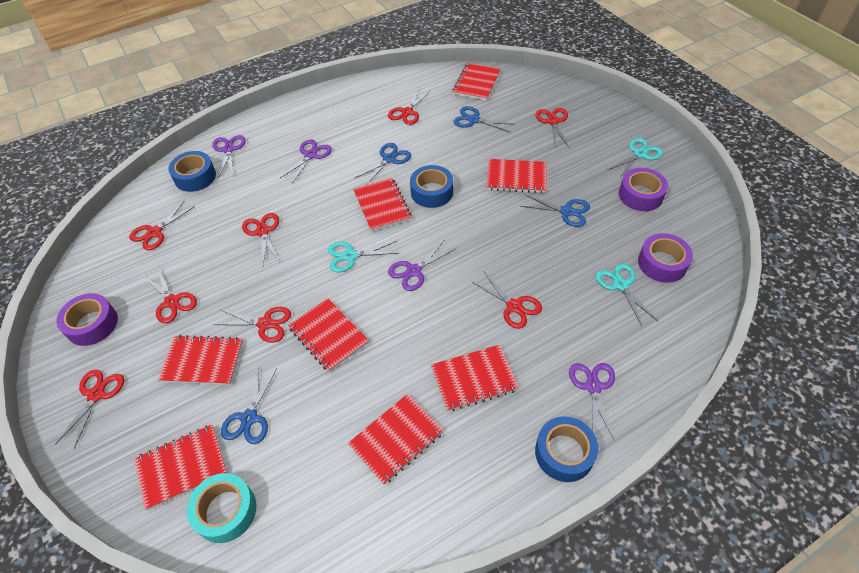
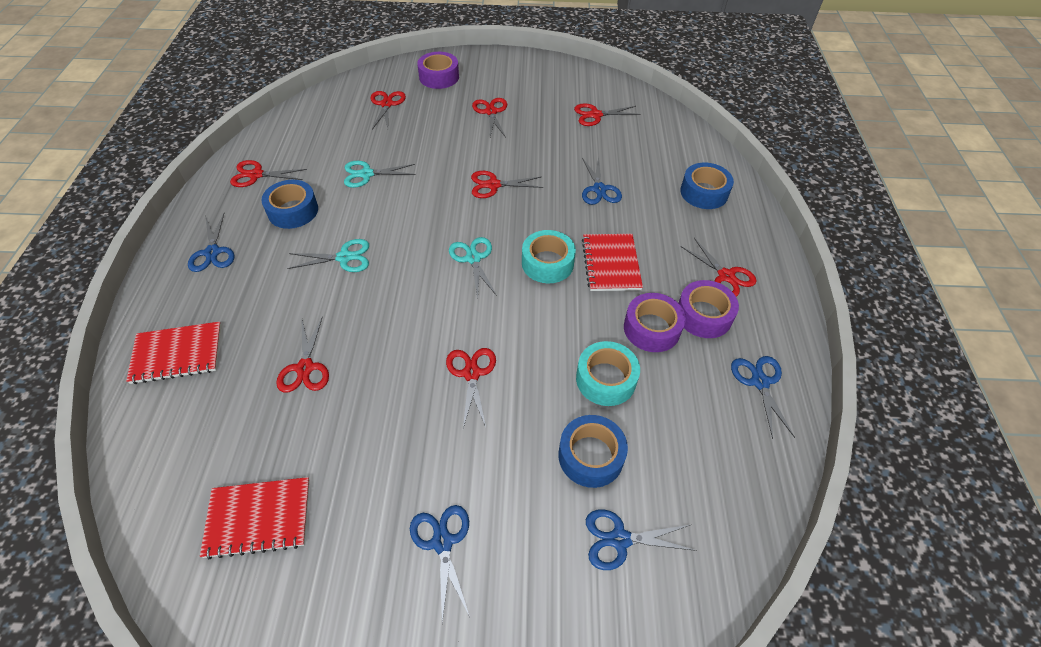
blue scissors: 4 -> 5
purple scissors: 4 -> 0
red notebook: 8 -> 3
turquoise tape: 1 -> 2

